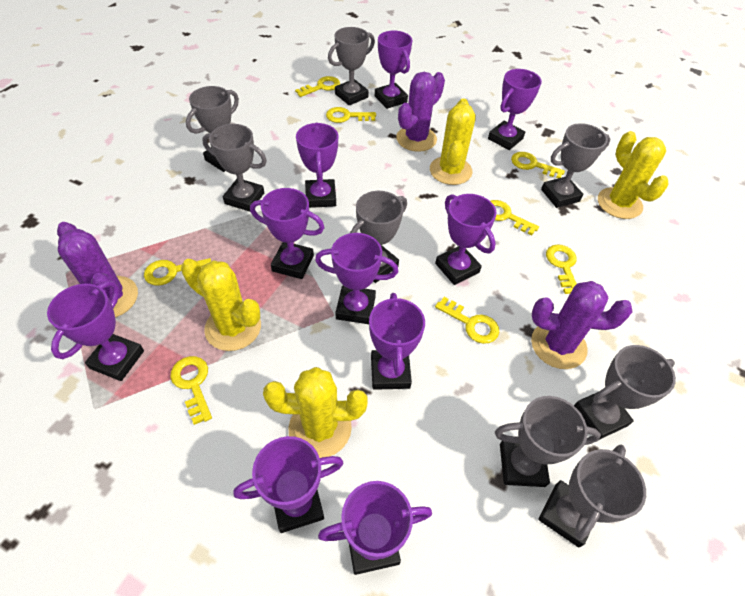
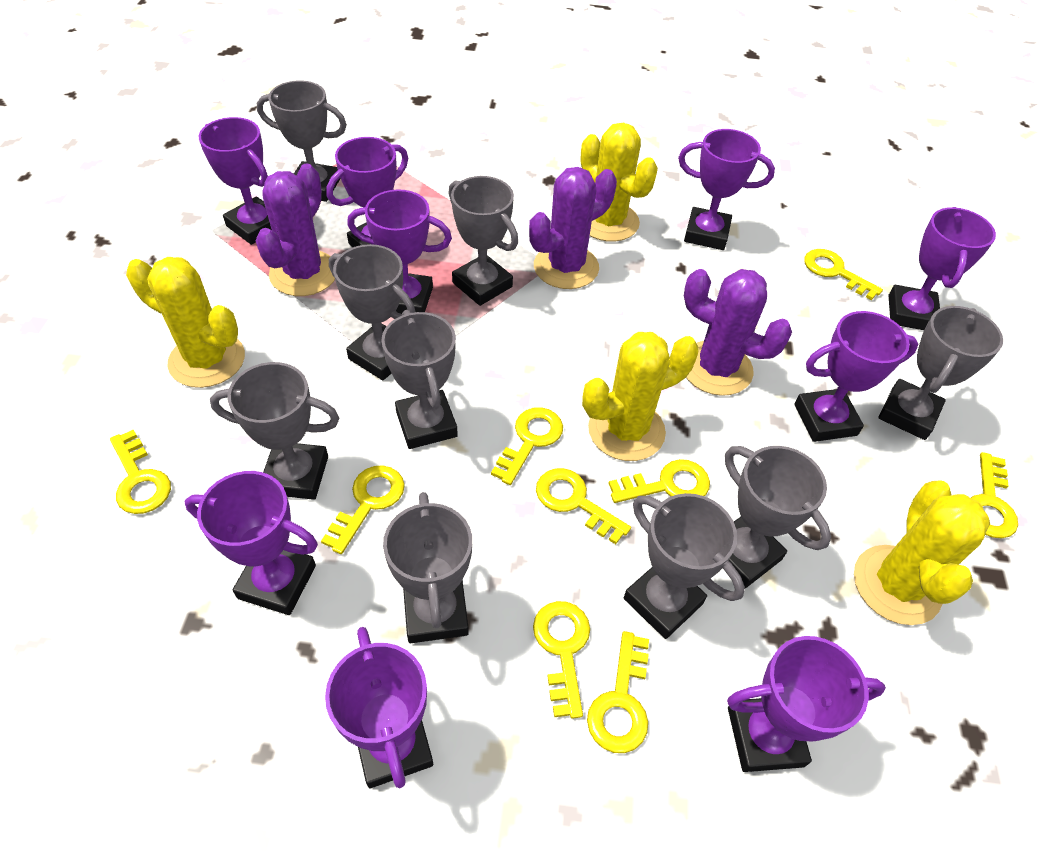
grey trophy: 8 -> 9
purple trophy: 10 -> 9
yellow key: 8 -> 9

